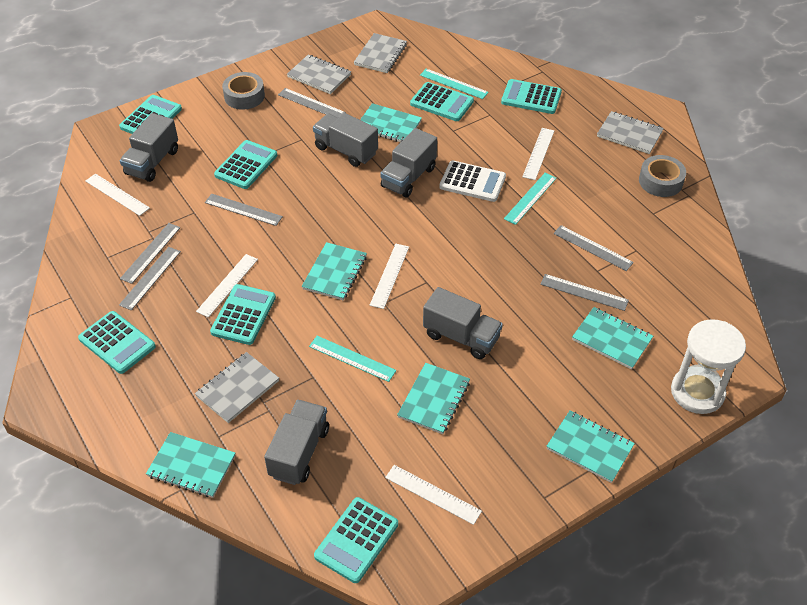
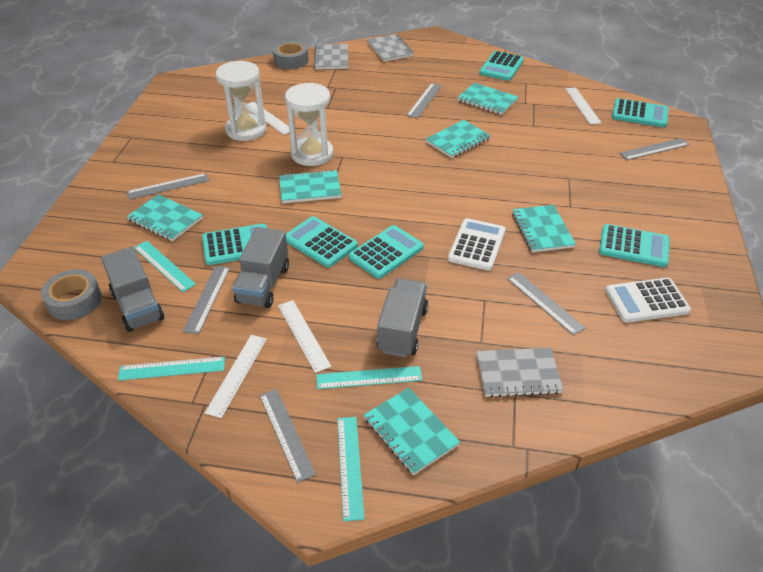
grey notebook: 4 -> 3
grey truck: 5 -> 3
turquoise calculator: 7 -> 6
turquoise ruler: 3 -> 4
white calculator: 1 -> 2
white hourglass: 1 -> 2
white ruler: 5 -> 4

